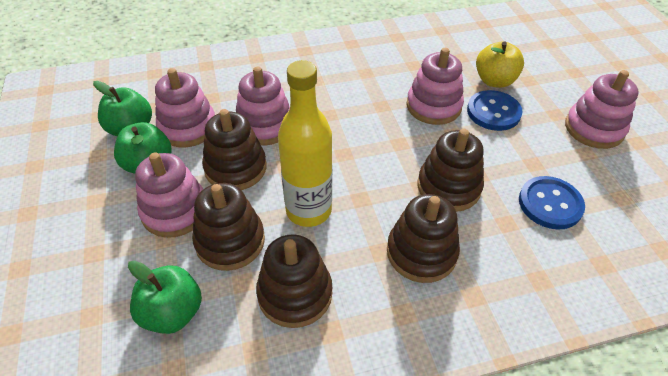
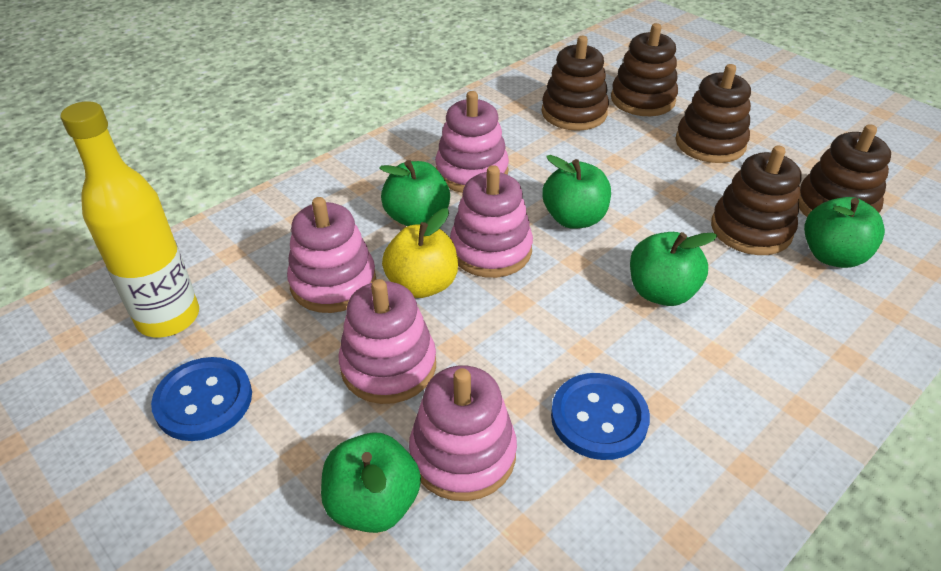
green apple: 3 -> 5

